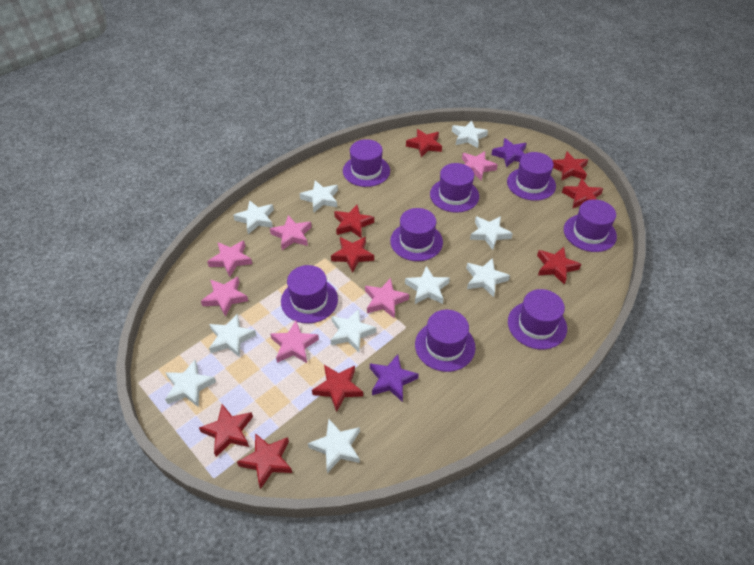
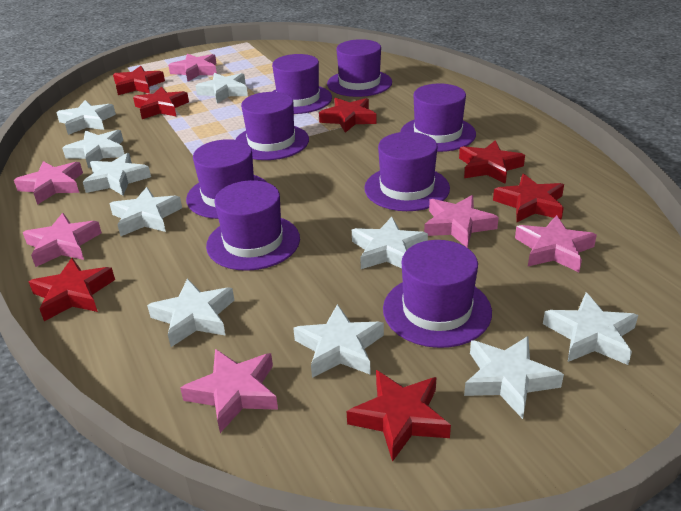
purple star: 2 -> 0
red star: 9 -> 7

